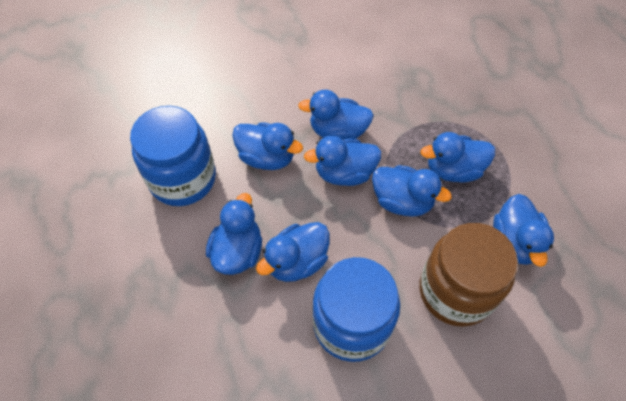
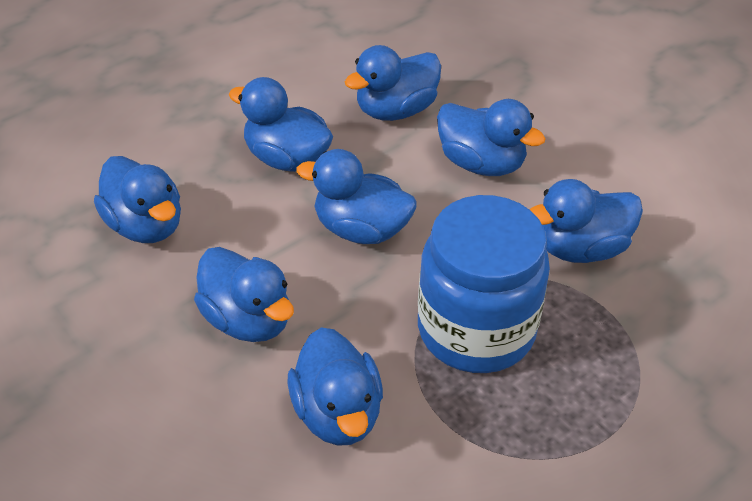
blue jar: 2 -> 1
brown jar: 1 -> 0

